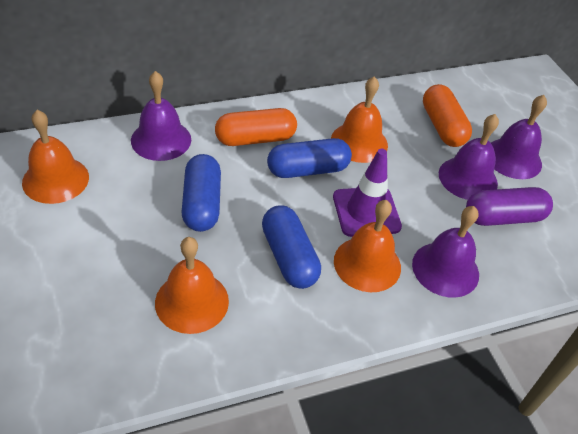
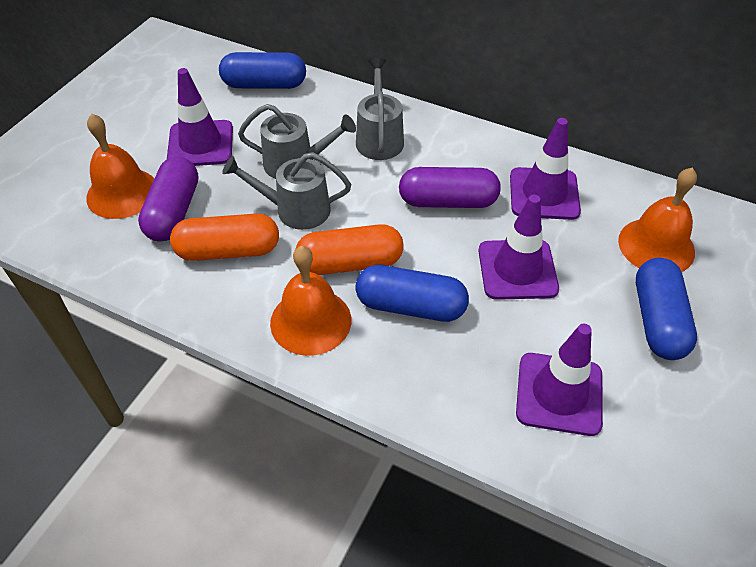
grey watering can: 0 -> 3
orange bell: 4 -> 3
purple bell: 4 -> 0
purple capsule: 1 -> 2
purple traffic cone: 1 -> 4

